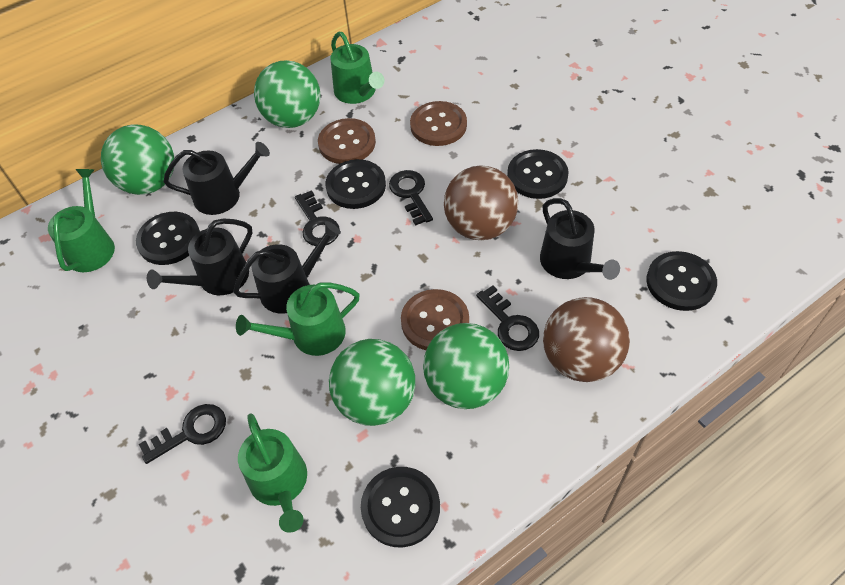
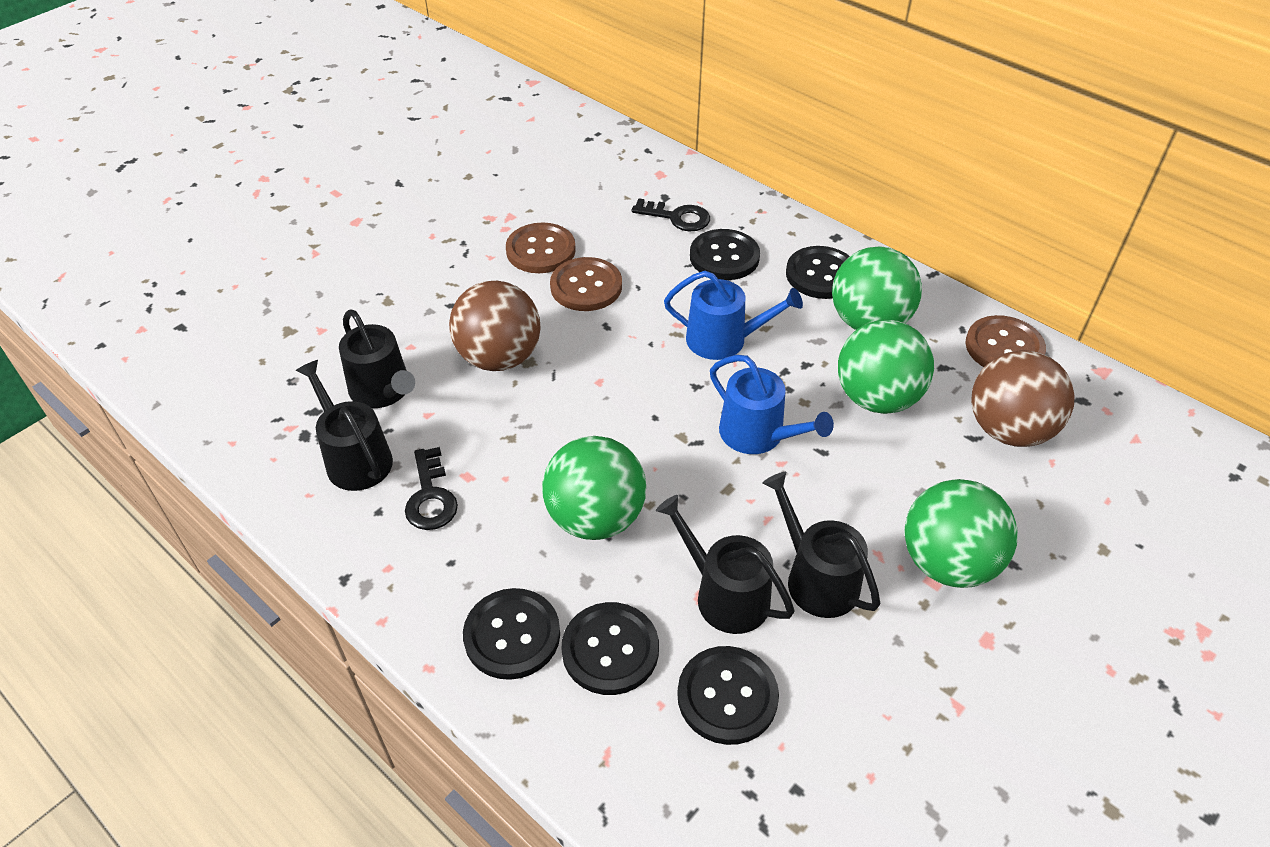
black key: 4 -> 2
blue watering can: 0 -> 2
green watering can: 4 -> 0

